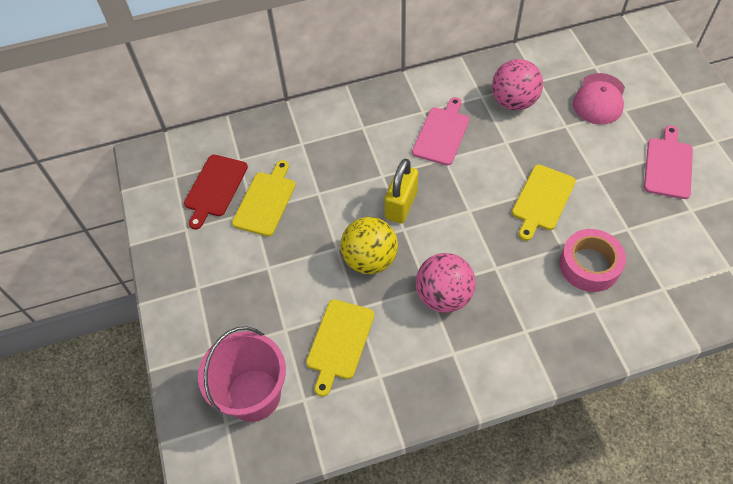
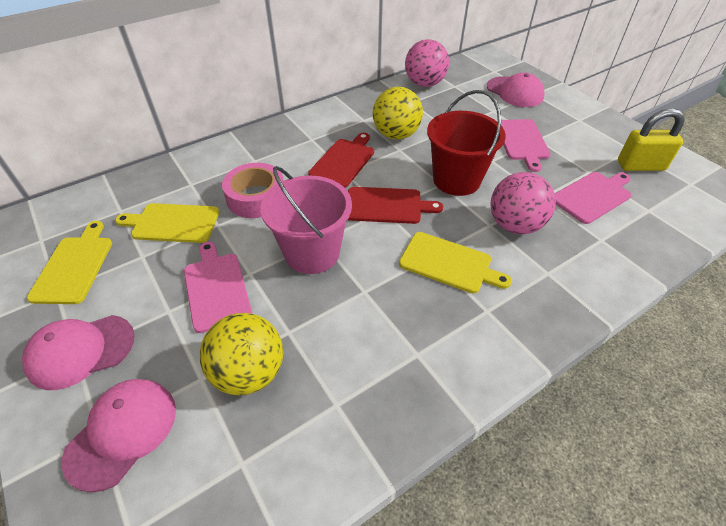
pink cap: 1 -> 3
pink cutting board: 2 -> 3
red bucket: 0 -> 1
red cutting board: 1 -> 2
yellow ball: 1 -> 2

